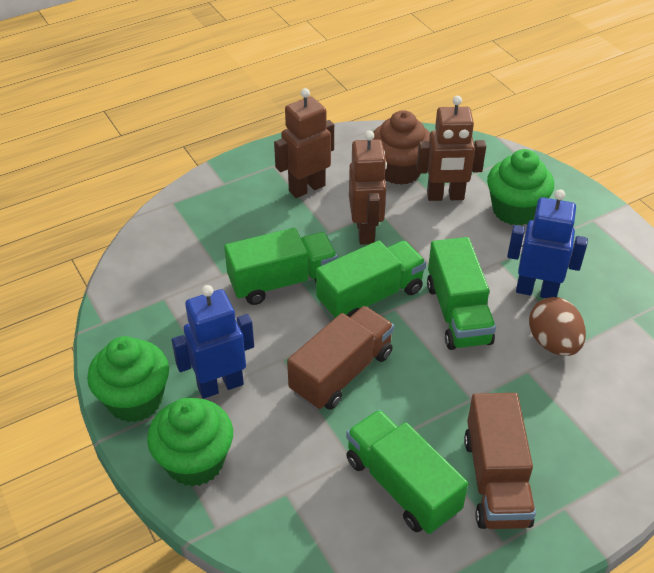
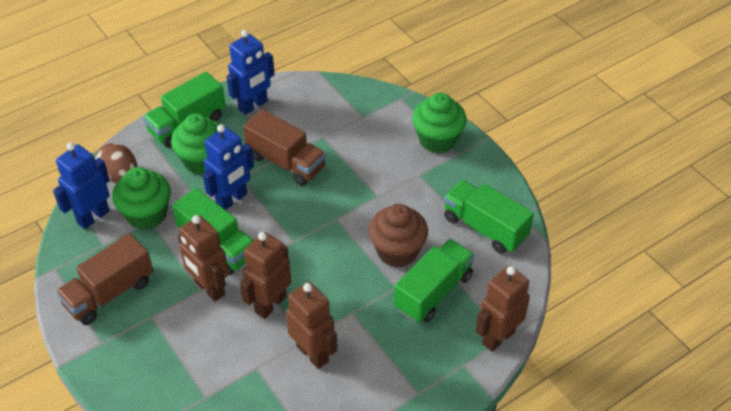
blue robot: 2 -> 3
brown robot: 3 -> 4

